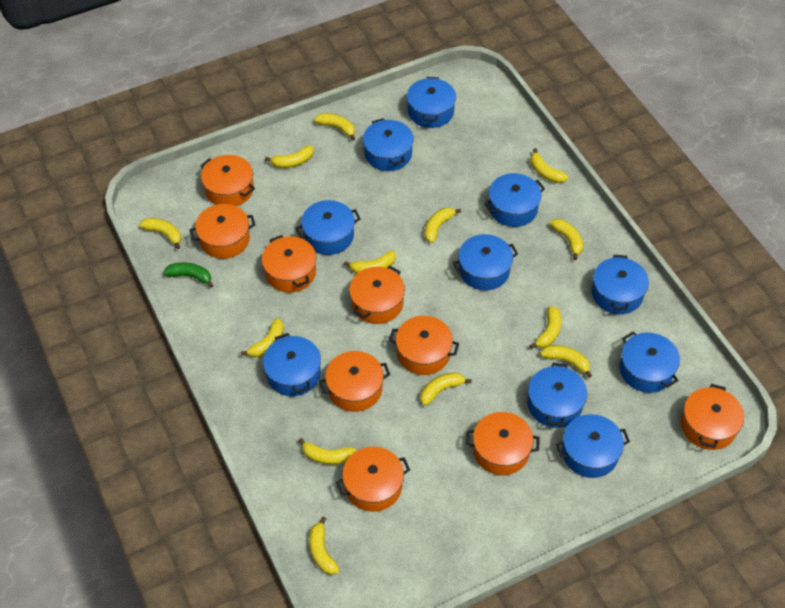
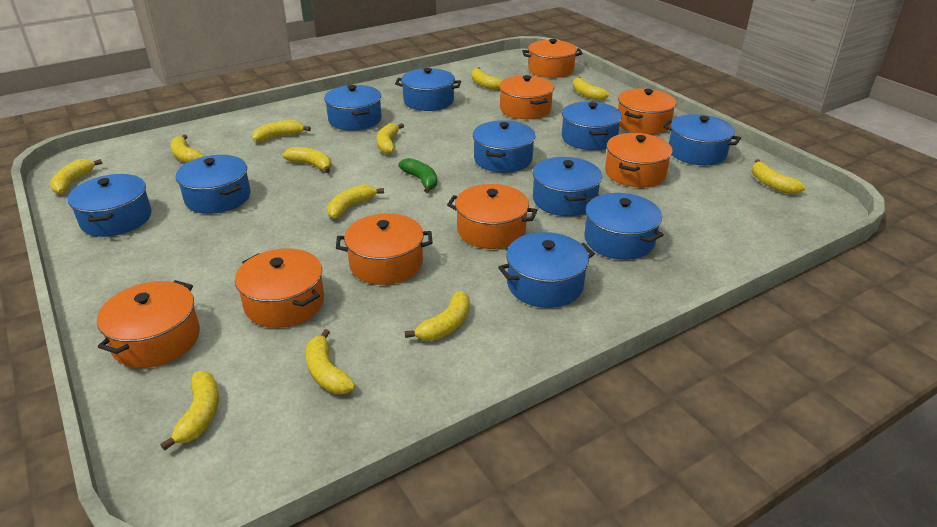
orange pot: 9 -> 8
yellow banana: 13 -> 12

